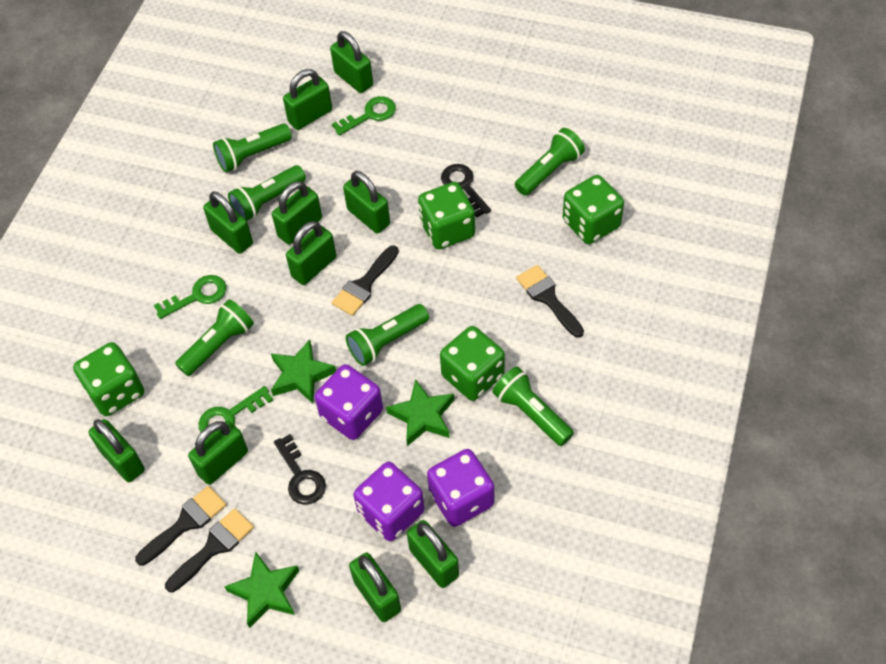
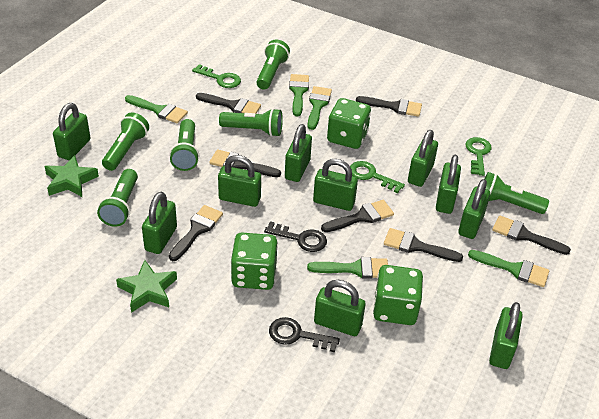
black brush: 4 -> 7
green brush: 0 -> 5
green dice: 4 -> 3
green star: 3 -> 2
purple dice: 3 -> 0

